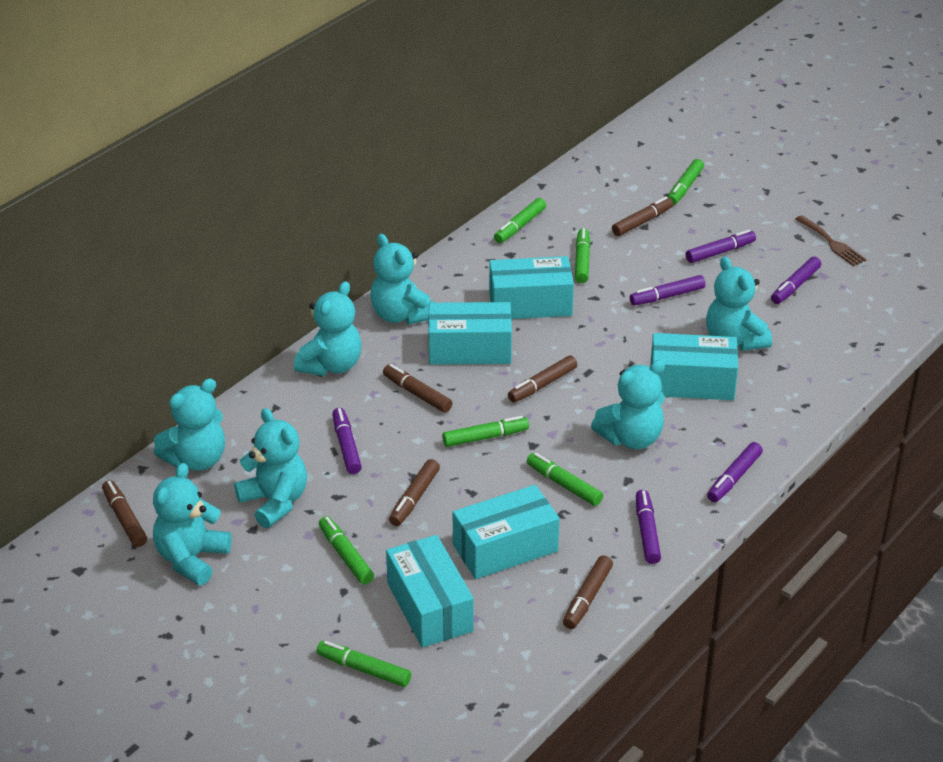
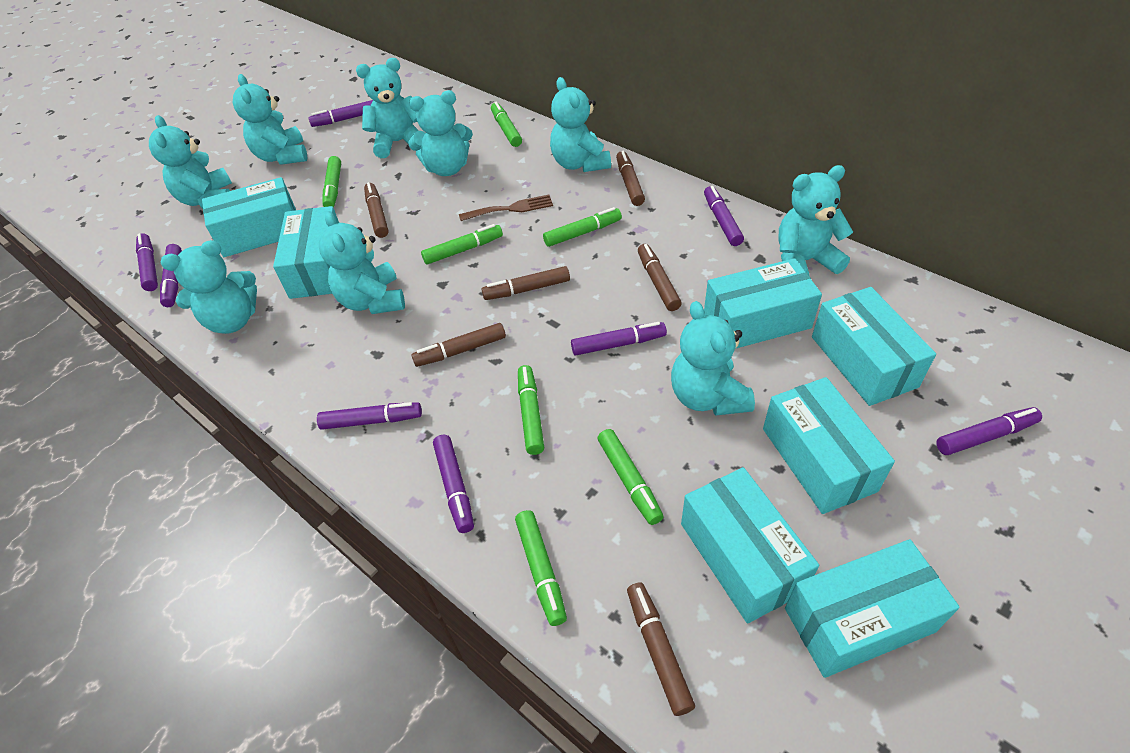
purple marker: 6 -> 8
turquoise box: 5 -> 7
turquoise teddy bear: 7 -> 9

